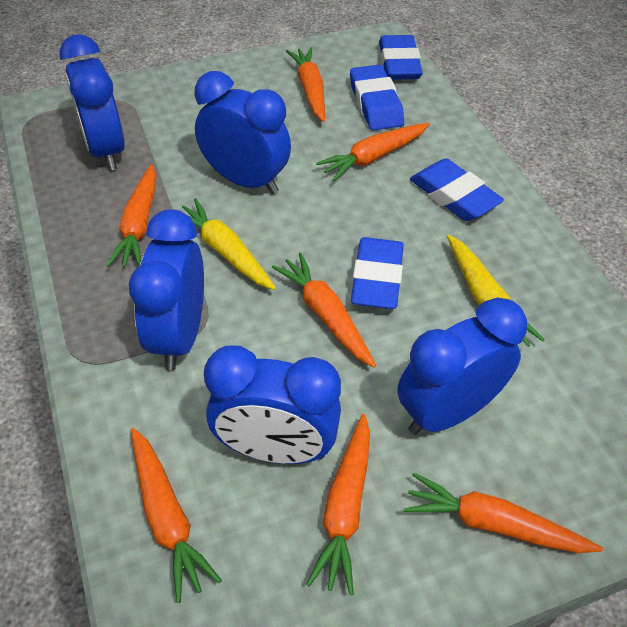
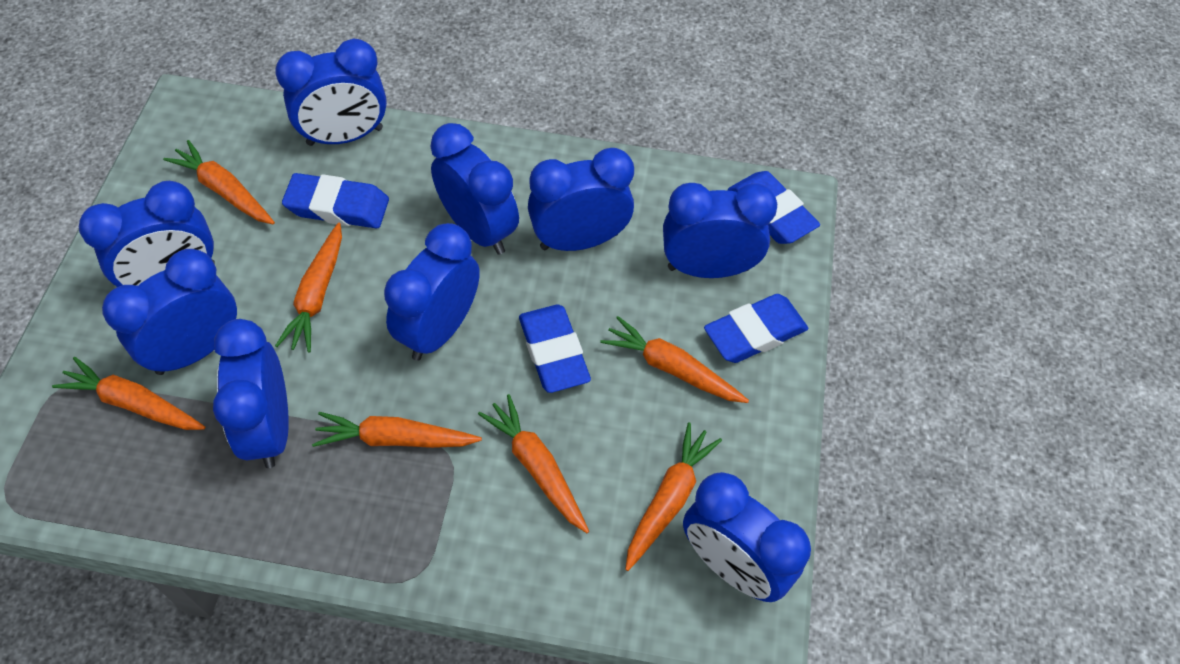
blue clock: 5 -> 9
yellow carrot: 2 -> 0

